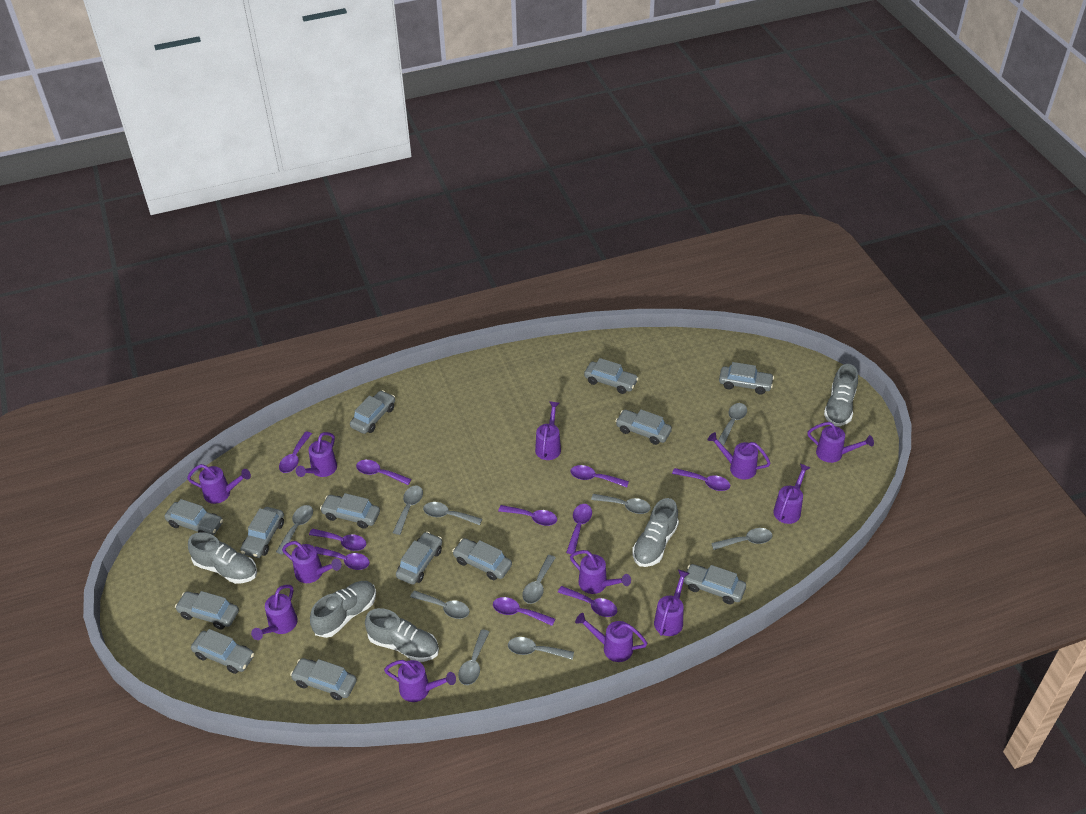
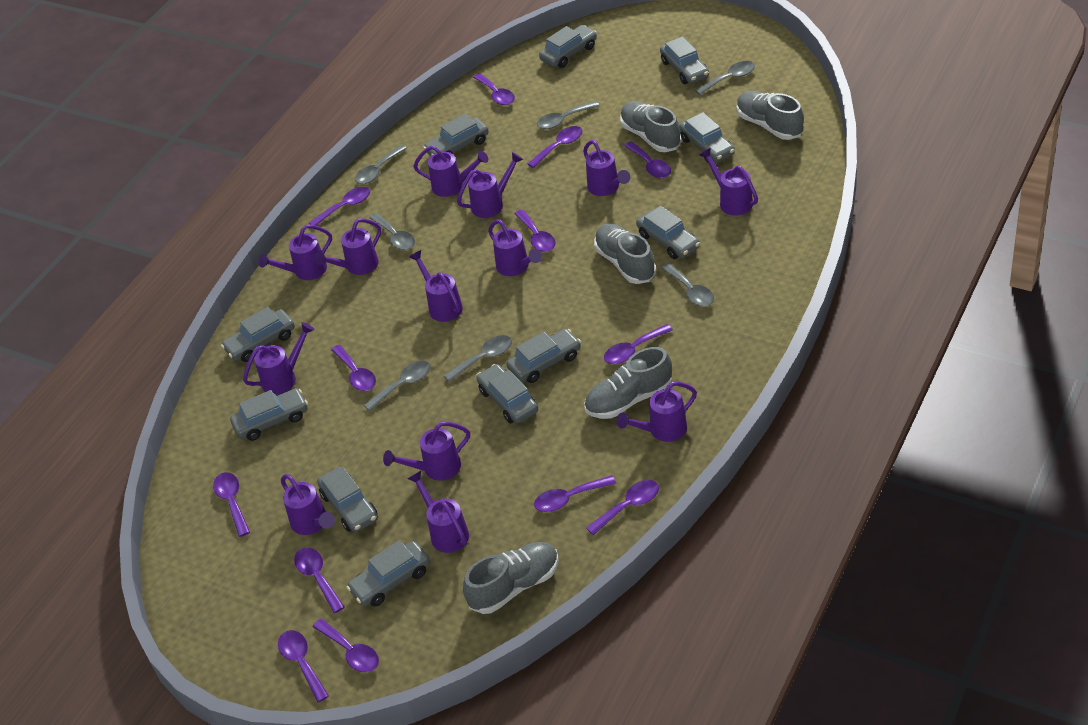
grey car: 13 -> 11
grey spoon: 10 -> 7
purple spoon: 10 -> 13
purple watering can: 12 -> 13

